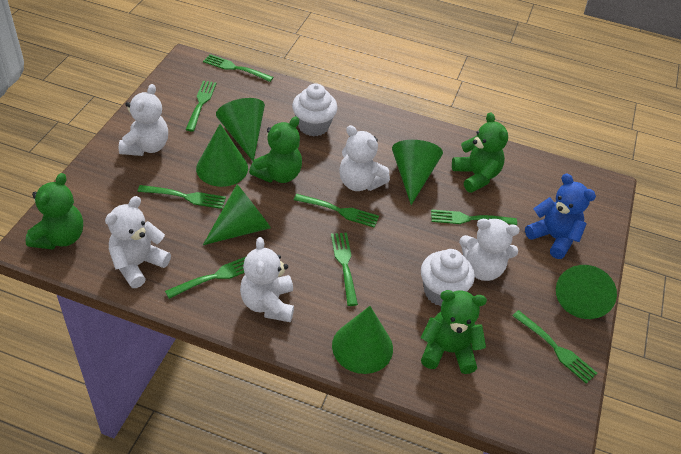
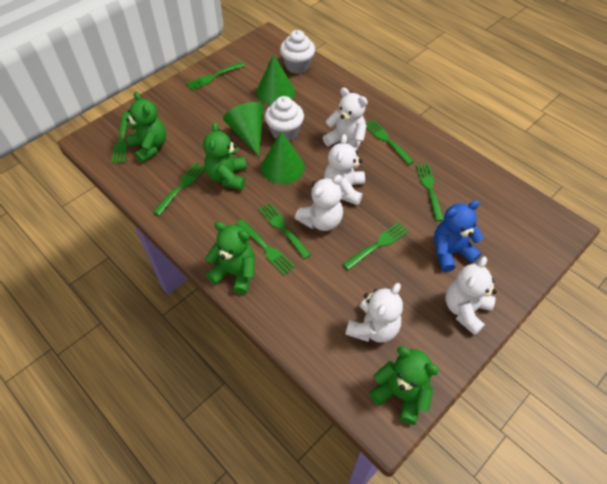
green cone: 6 -> 3

